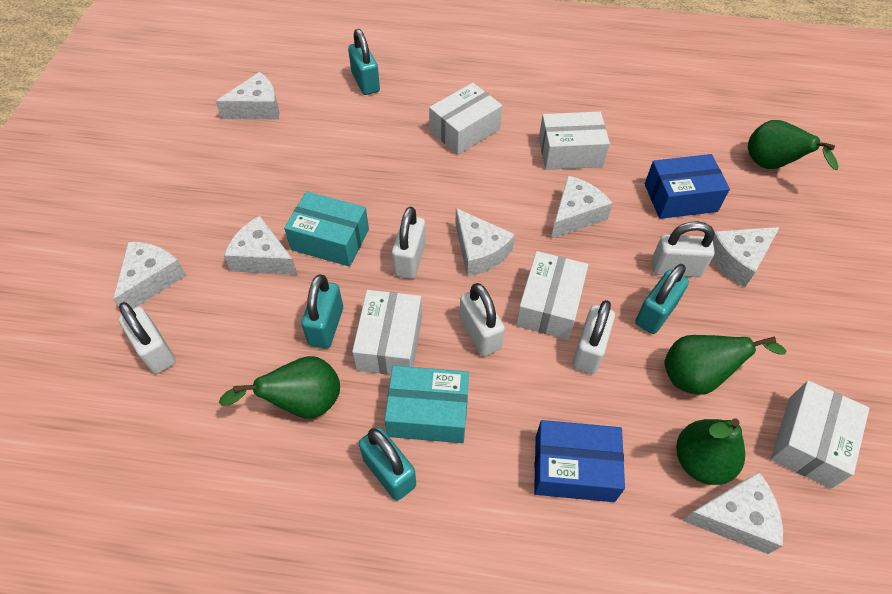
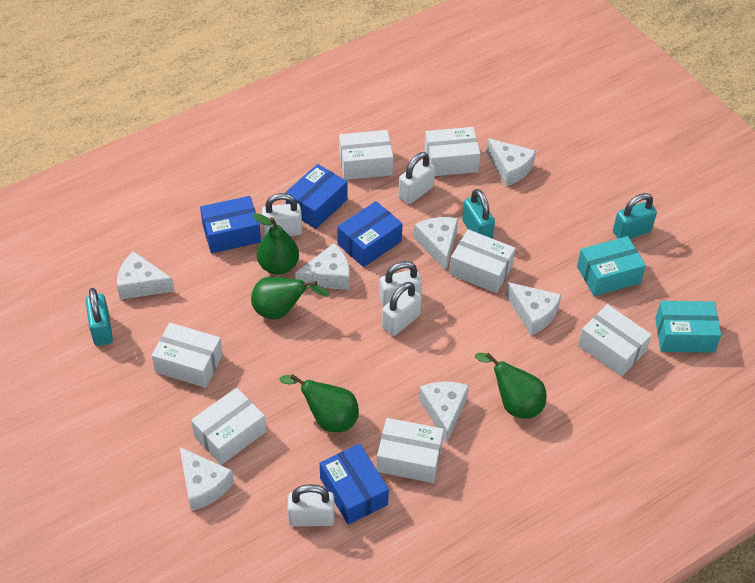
blue box: 2 -> 4
turquoise padlock: 4 -> 3
white box: 5 -> 7

